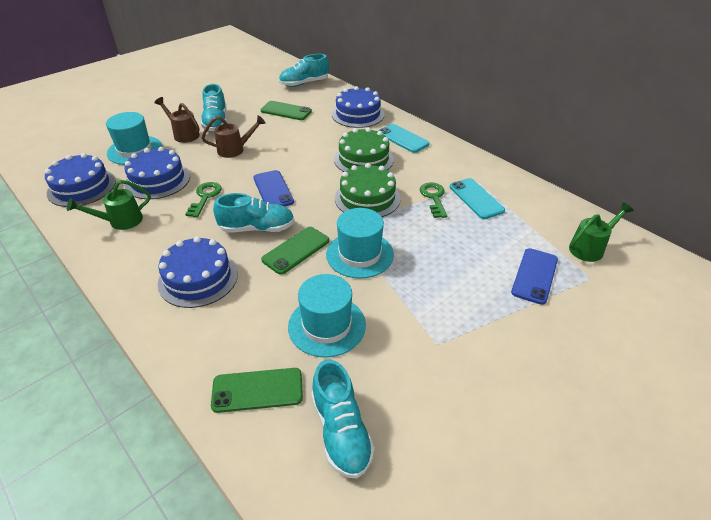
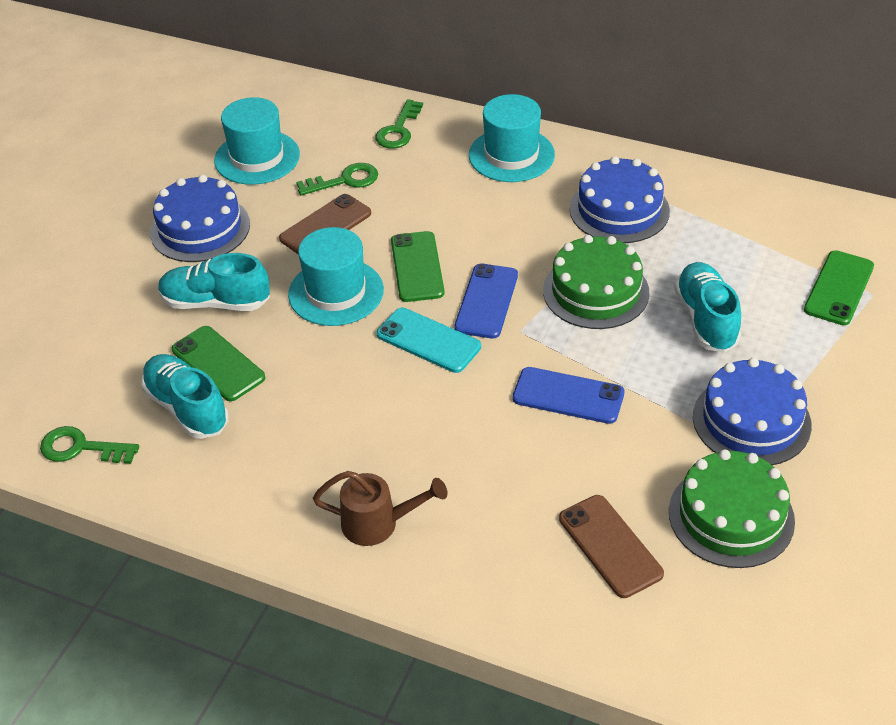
blue cake: 4 -> 3
brown phone: 0 -> 2
brown watering can: 2 -> 1
green key: 2 -> 3
green watering can: 2 -> 0
turquoise phone: 2 -> 1
turquoise shoe: 4 -> 3

